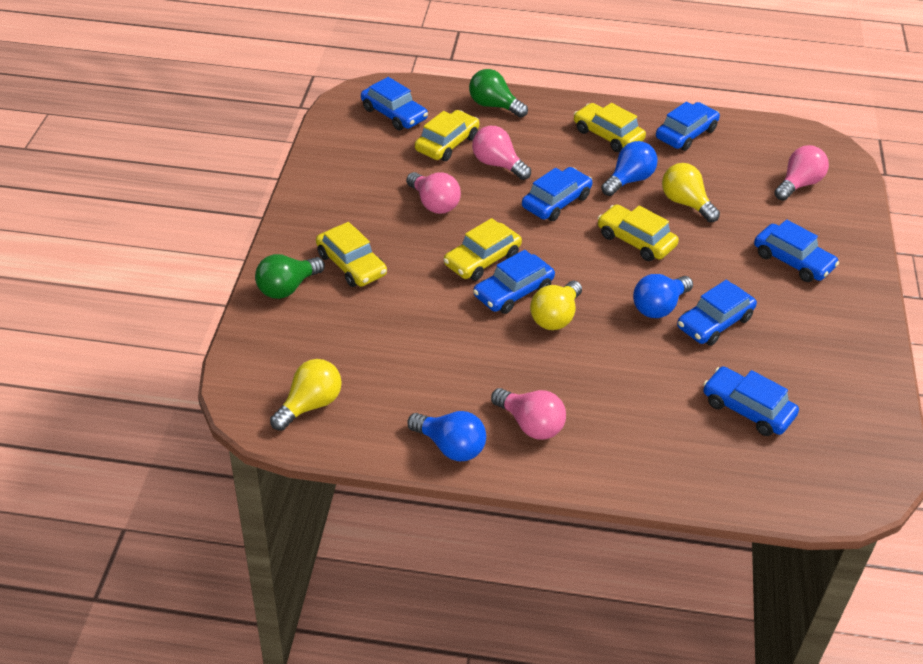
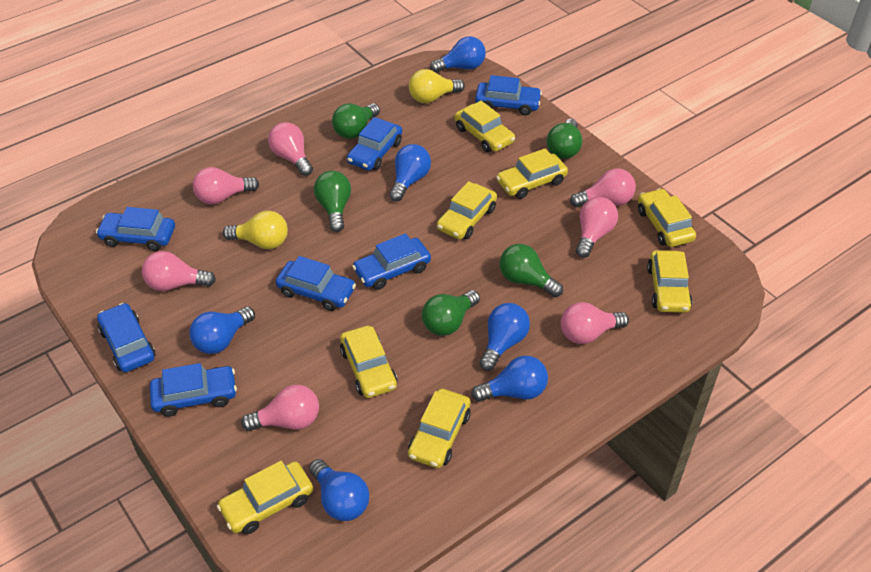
blue light bulb: 3 -> 6
green light bulb: 2 -> 5
pink light bulb: 4 -> 7
yellow car: 5 -> 8
yellow light bulb: 3 -> 2

